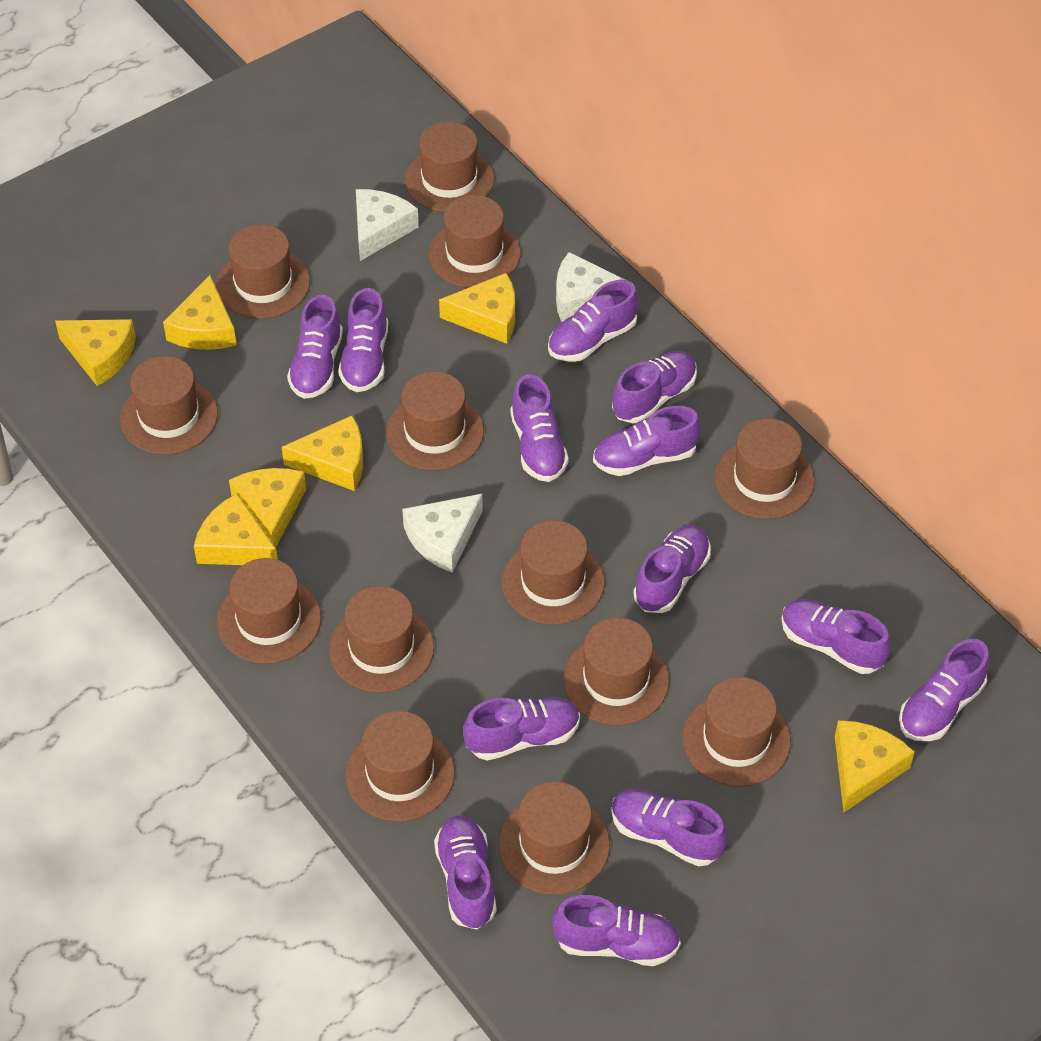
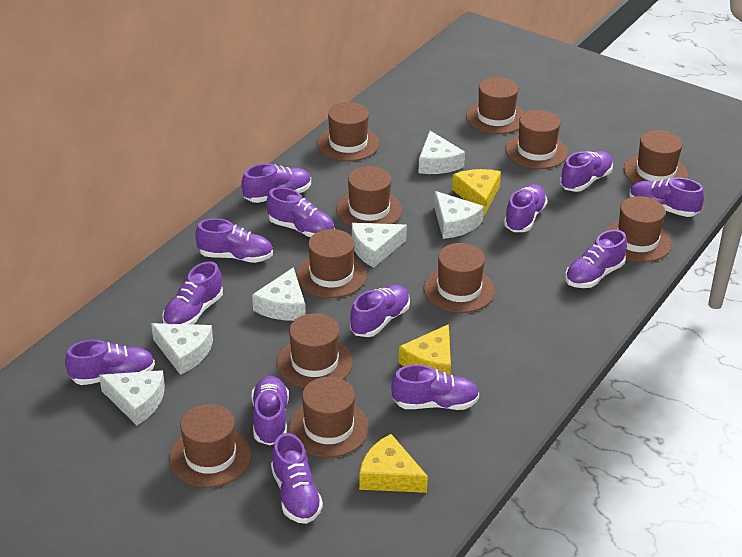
brown hat: 13 -> 11
white cheese: 3 -> 6
yellow cheese: 7 -> 3

